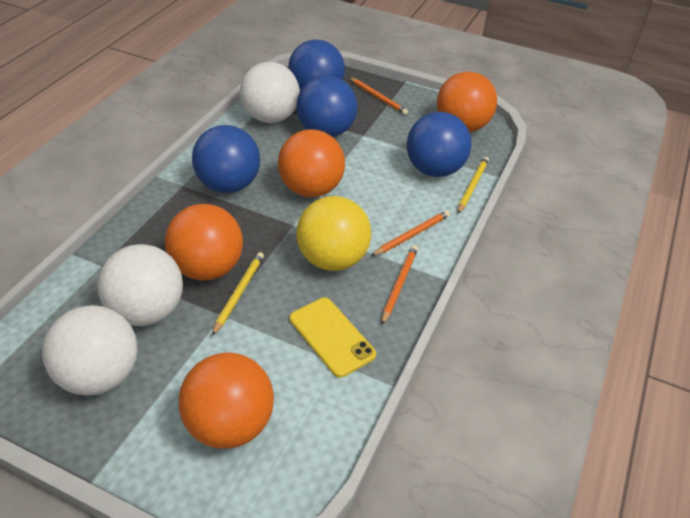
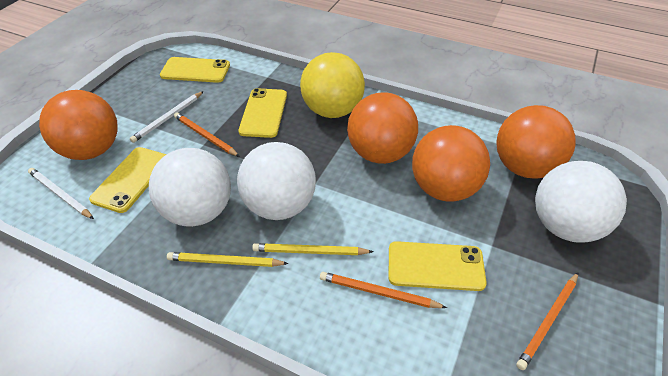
blue ball: 4 -> 0
white pencil: 0 -> 2
yellow phone: 1 -> 4

